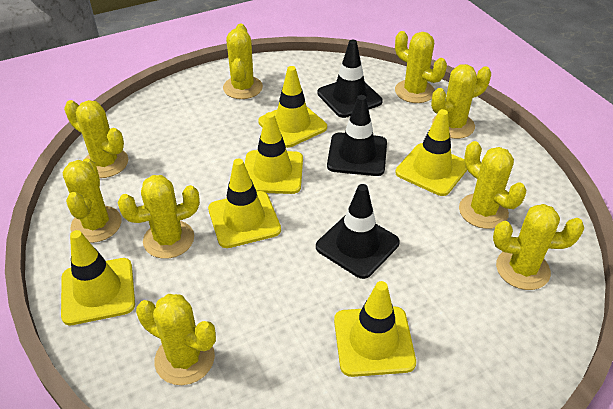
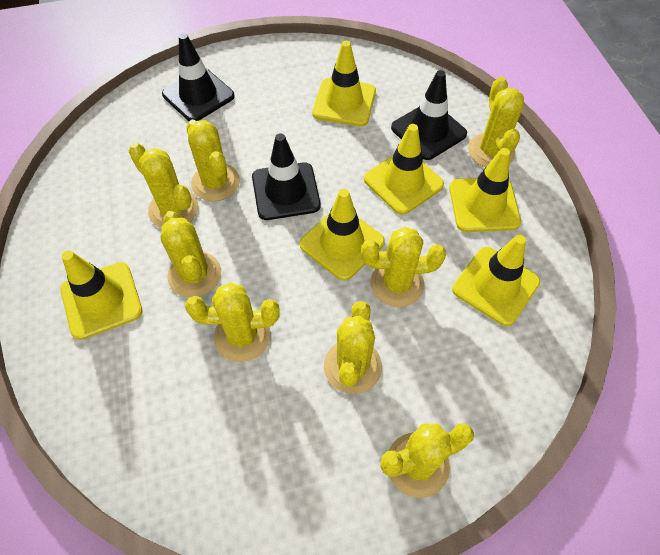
yellow cactus: 9 -> 8

